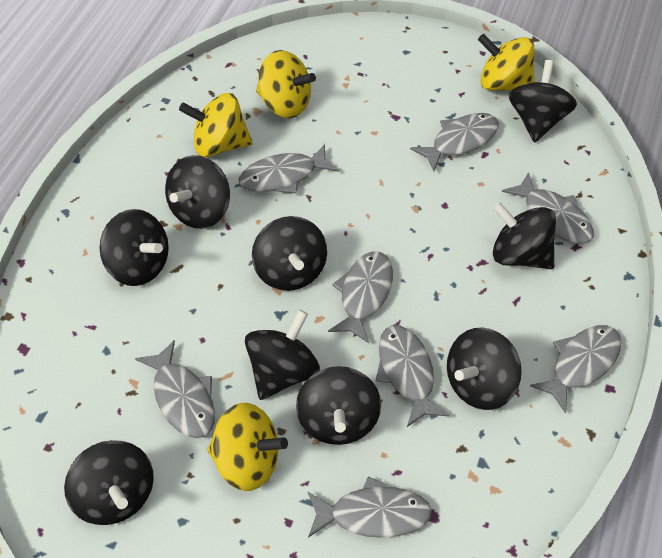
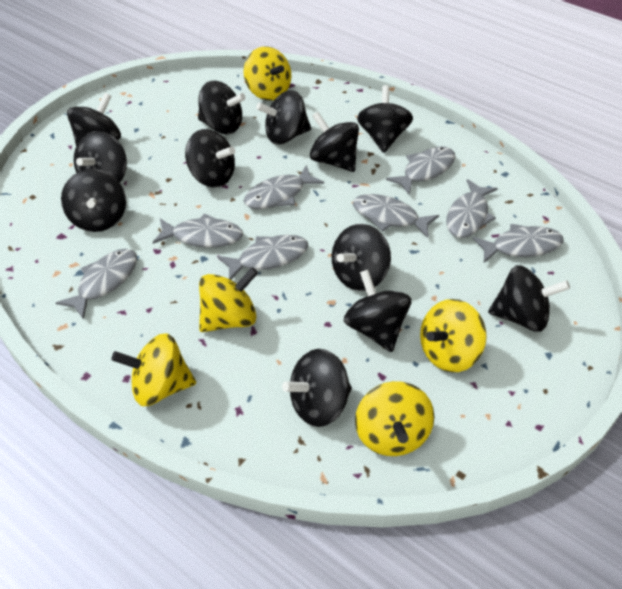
black spinning top: 9 -> 12
yellow spinning top: 4 -> 5

